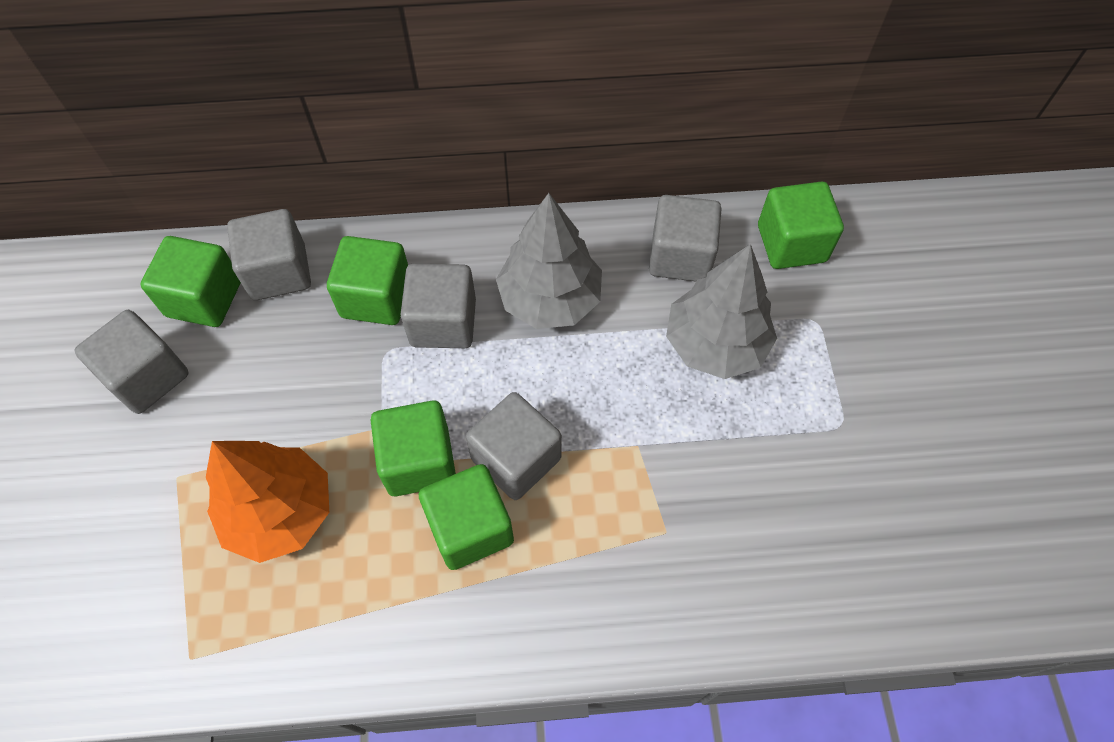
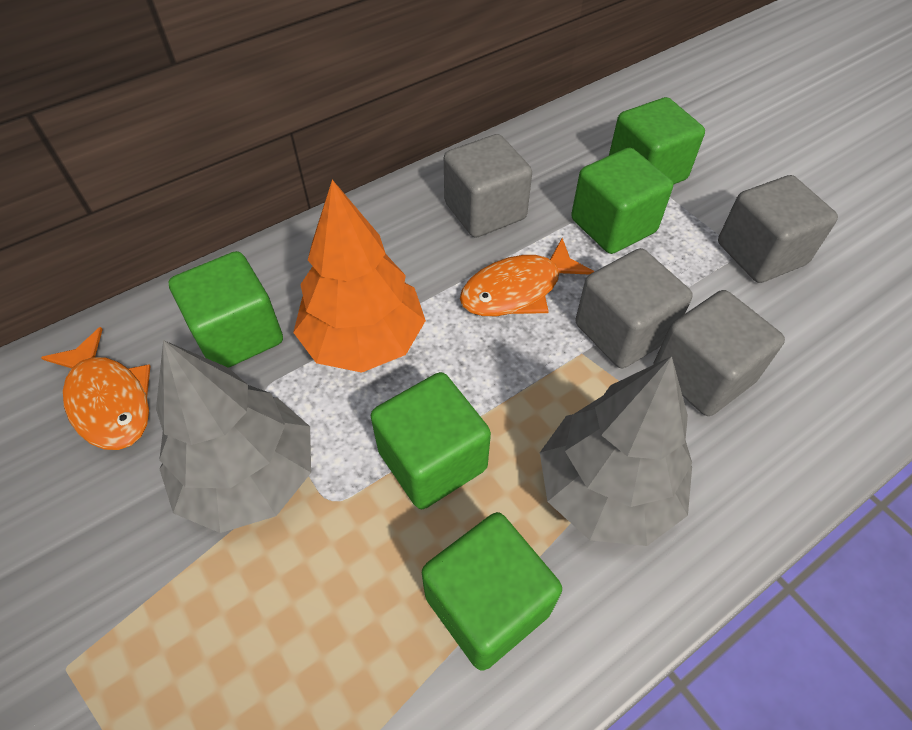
grey cube: 5 -> 4
orange fish: 0 -> 2

